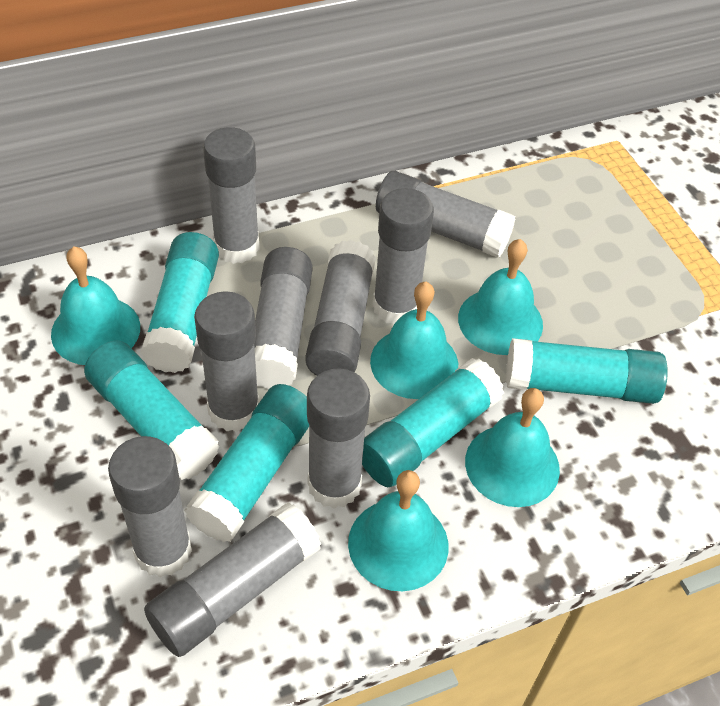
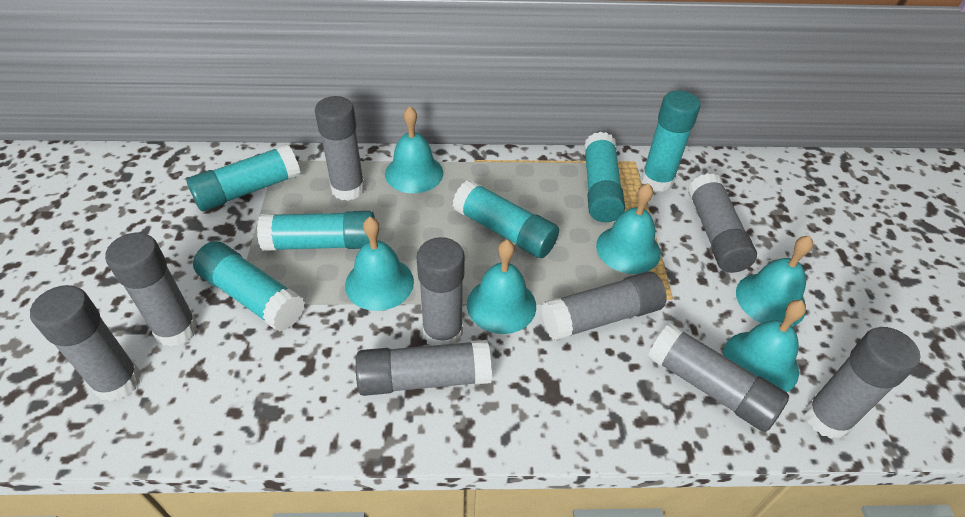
turquoise bell: 5 -> 6
turquoise glue stick: 5 -> 6

